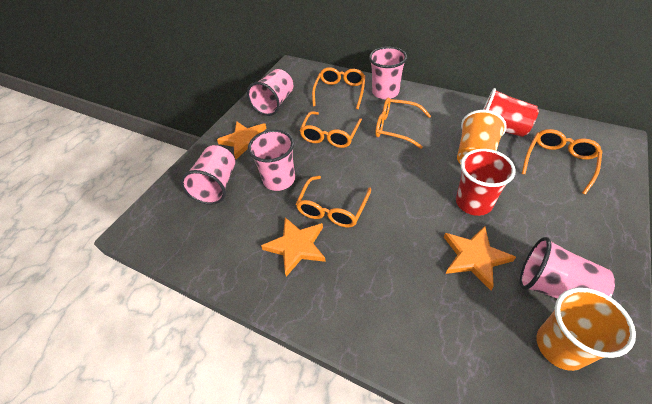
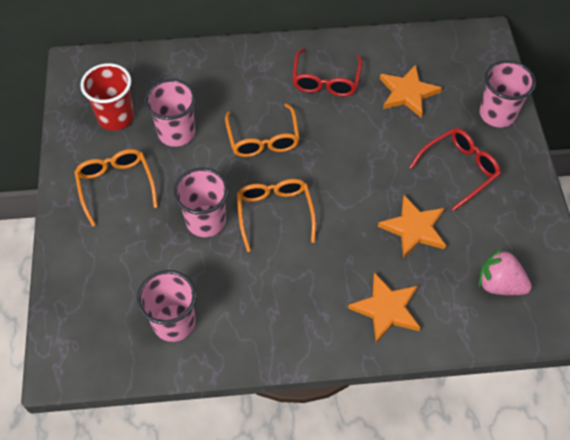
orange cup: 2 -> 0
orange glasses: 5 -> 3
pink cup: 5 -> 4
pink strawberry: 0 -> 1
red cup: 2 -> 1
red glasses: 0 -> 2

